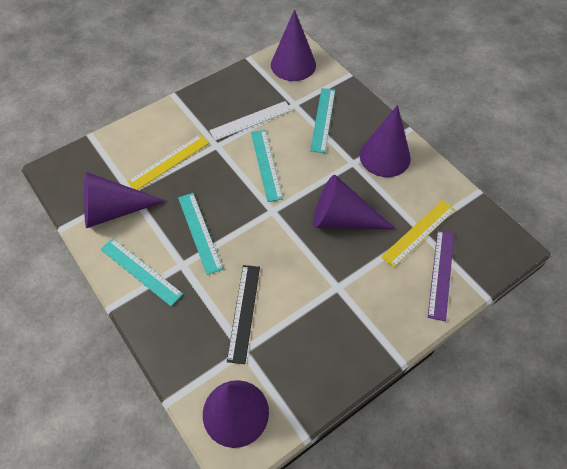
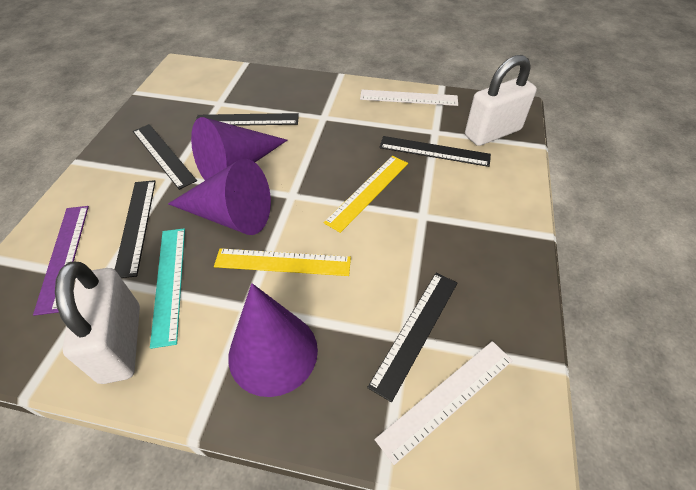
black ruler: 1 -> 5
purple cone: 5 -> 3
turquoise ruler: 4 -> 1
white padlock: 0 -> 2
white ruler: 1 -> 2

